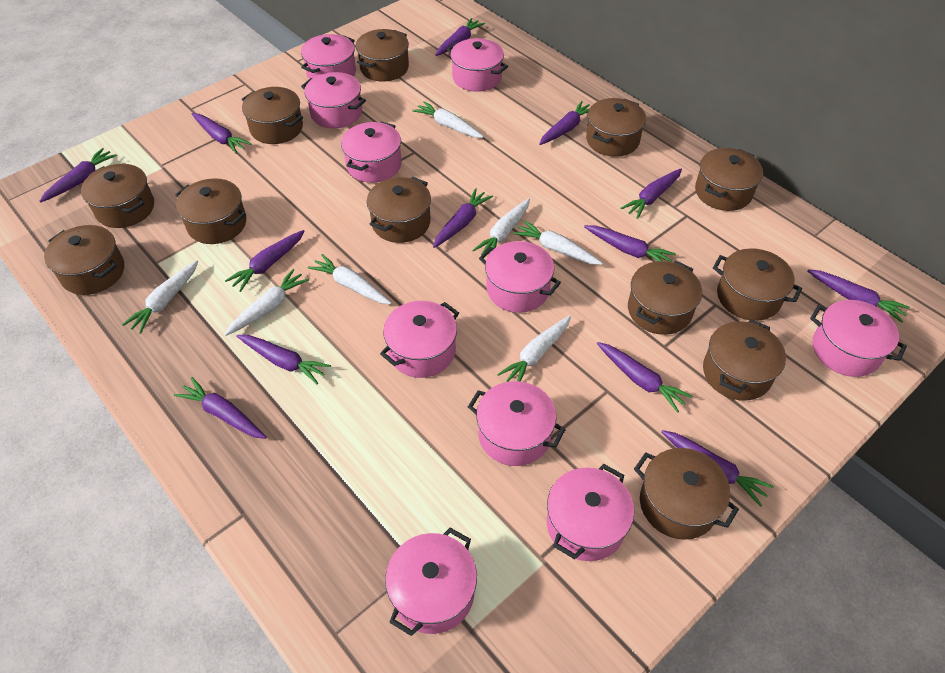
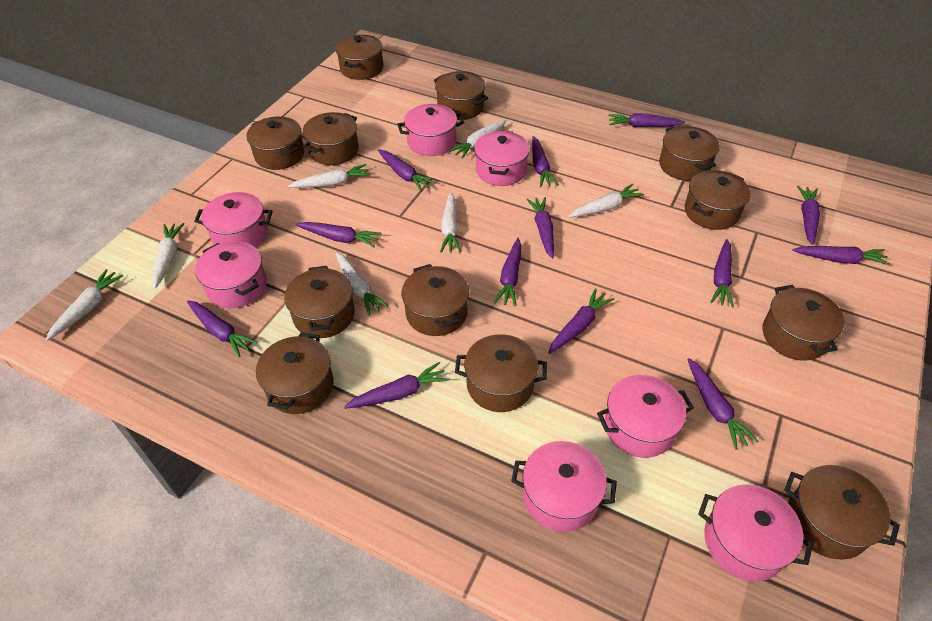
pink pot: 10 -> 7

